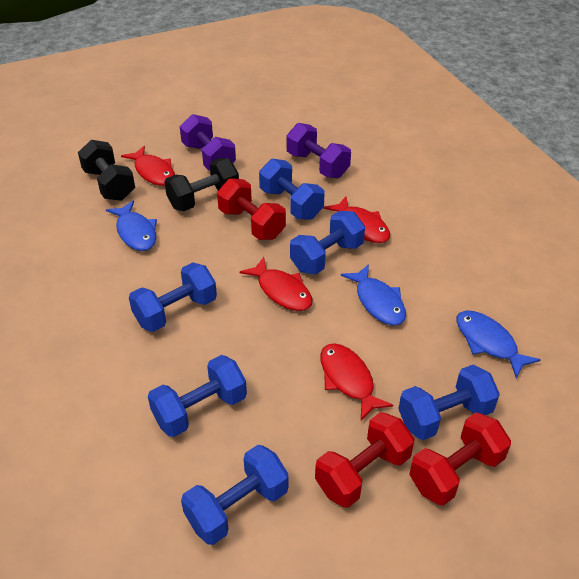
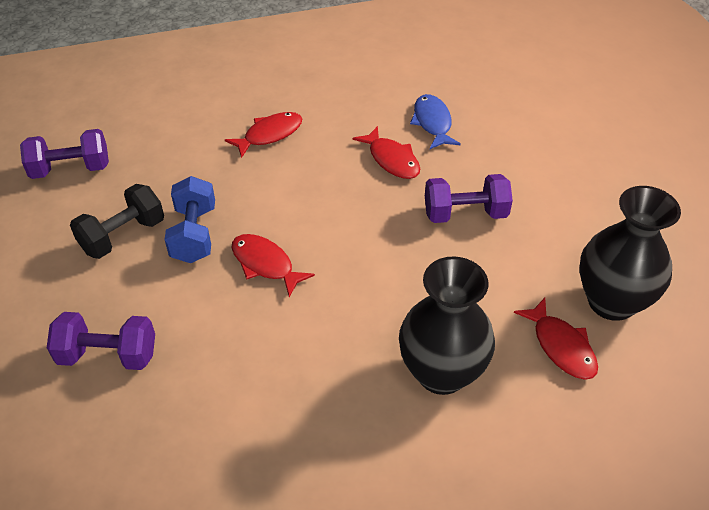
black dumbbell: 2 -> 1
black vase: 0 -> 2
blue dumbbell: 6 -> 1
blue fish: 3 -> 1
purple dumbbell: 2 -> 3
red dumbbell: 3 -> 0

